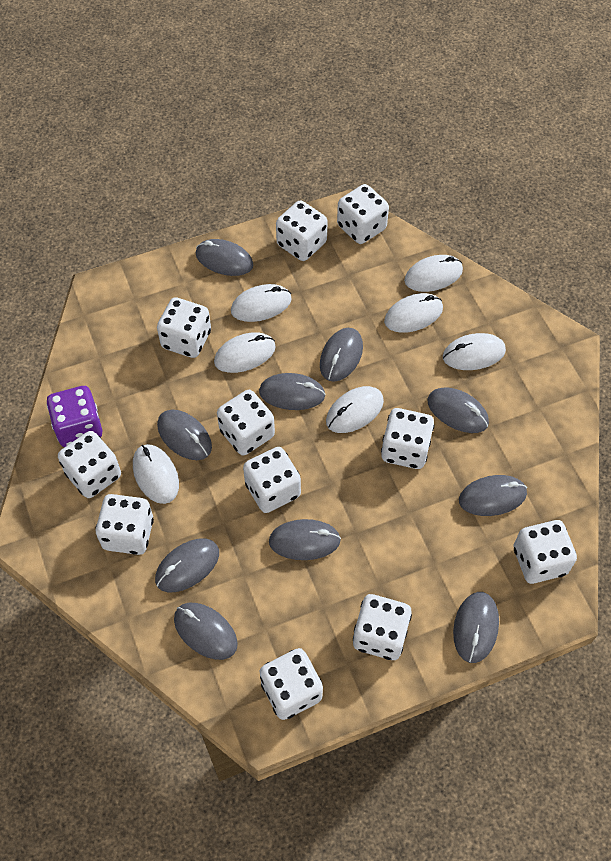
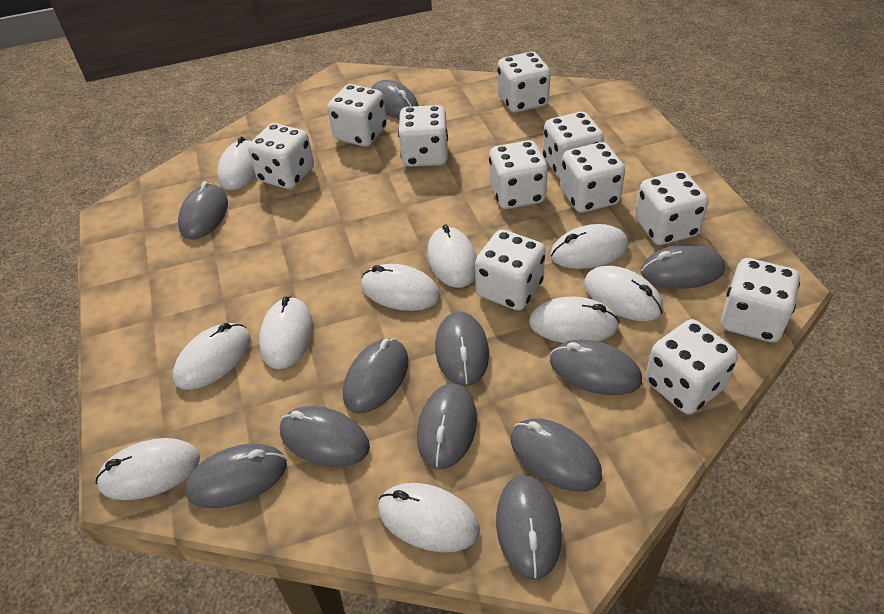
grey mouse: 10 -> 11
purple dice: 1 -> 0
white mouse: 7 -> 10

